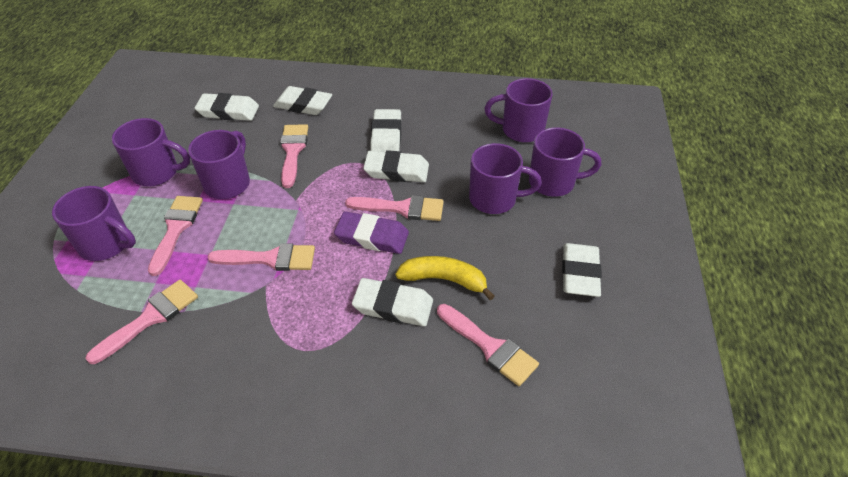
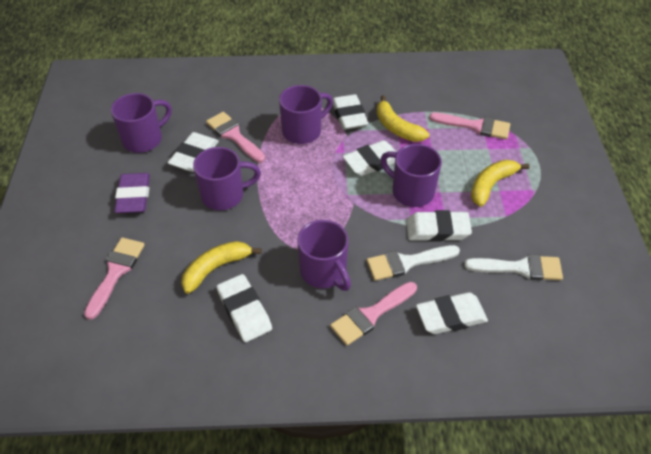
pink brush: 6 -> 4
purple mug: 6 -> 5
white brush: 0 -> 2
yellow banana: 1 -> 3

